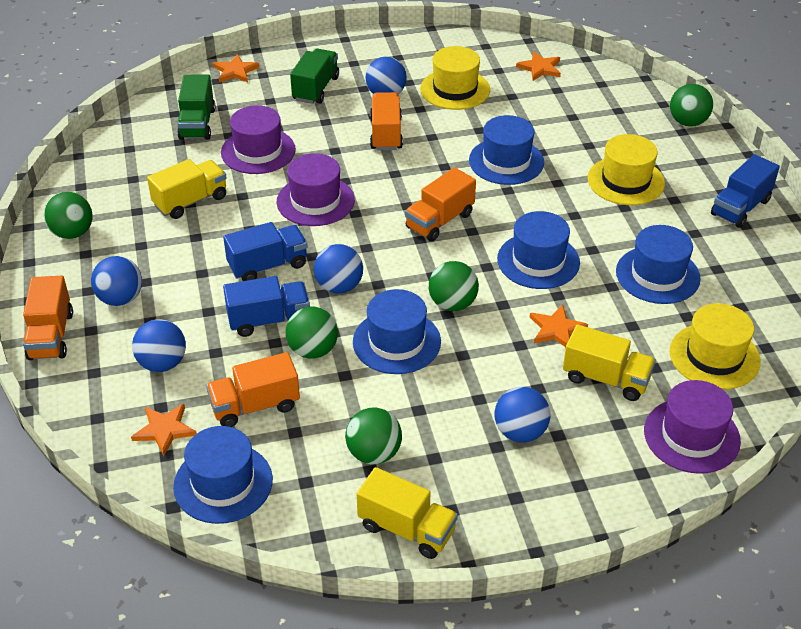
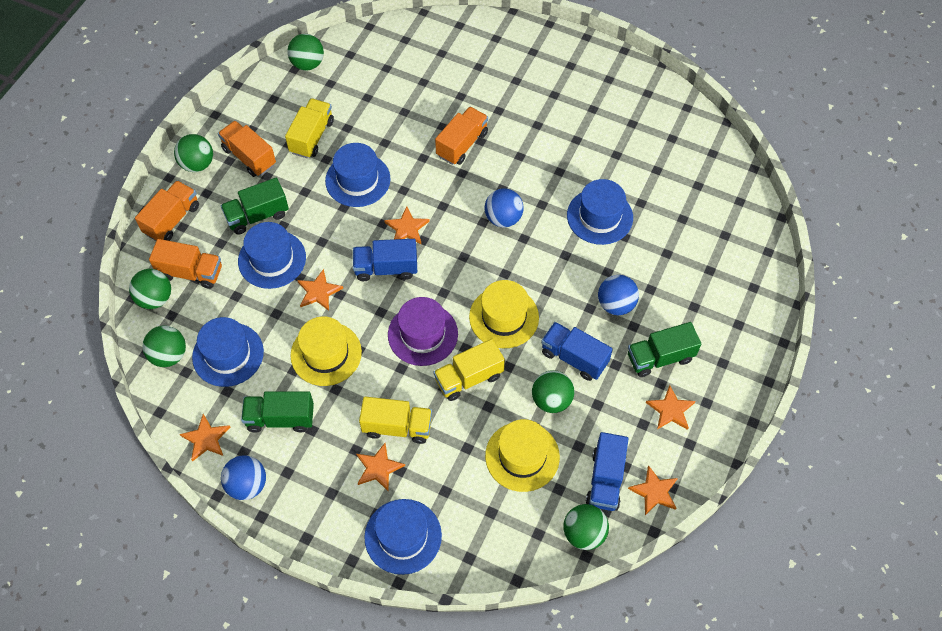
blue ball: 5 -> 3
green ball: 5 -> 6
green truck: 2 -> 3
orange star: 4 -> 6
purple hat: 3 -> 1

